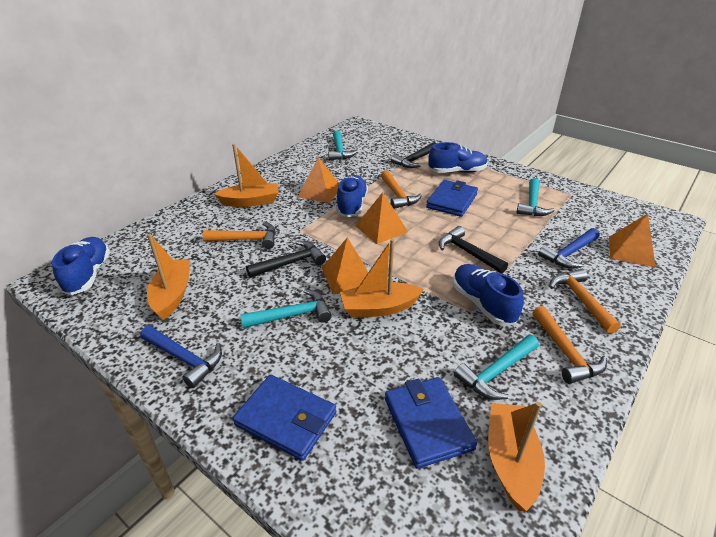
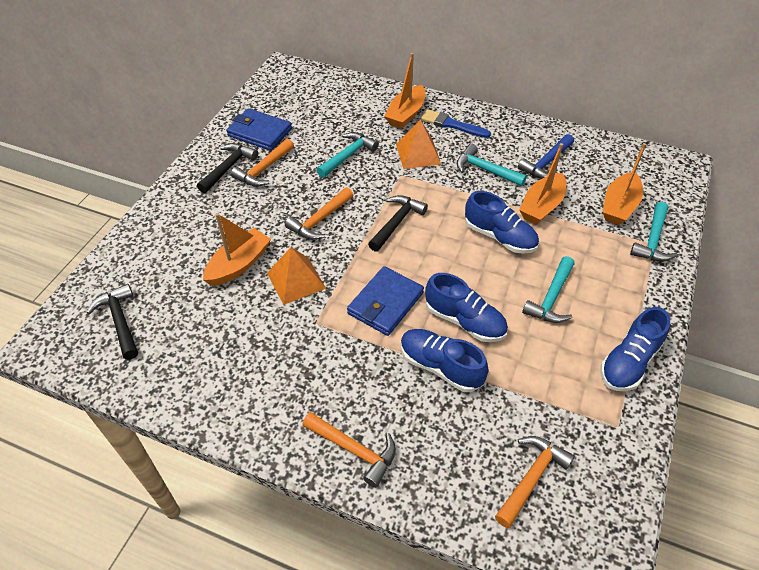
blue brush: 0 -> 1
blue hammer: 2 -> 1
blue wallet: 3 -> 2
orange pyramid: 4 -> 2

